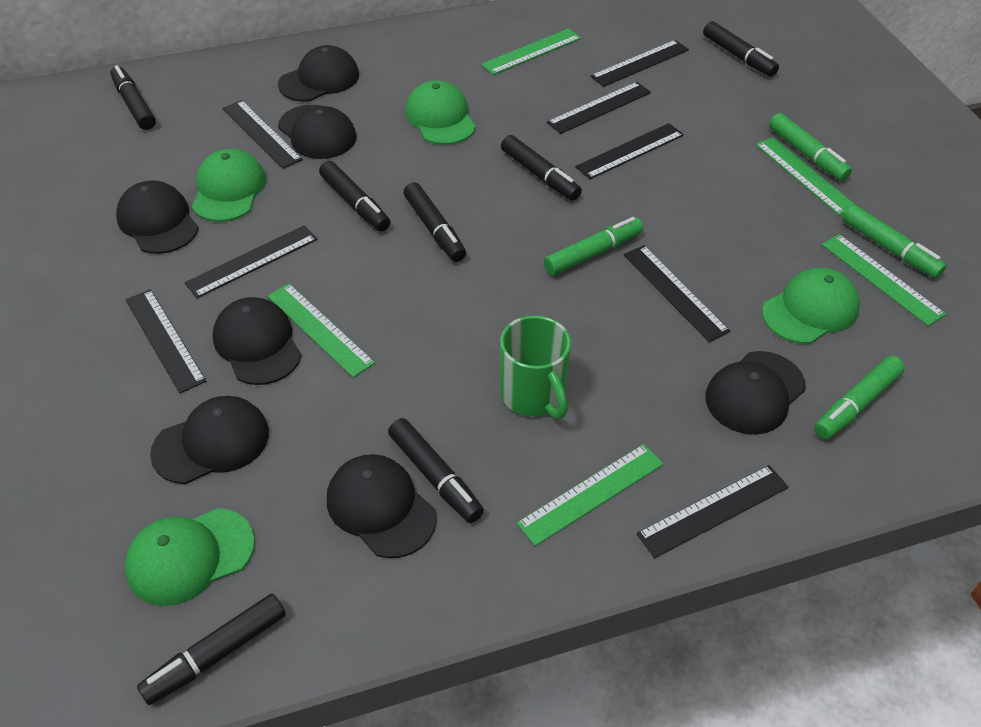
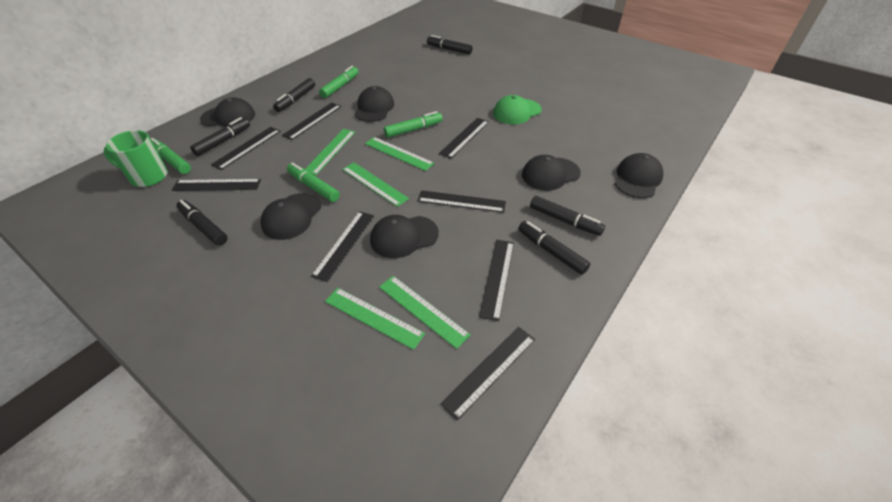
black cap: 7 -> 6
black marker: 7 -> 6
green cap: 4 -> 1

